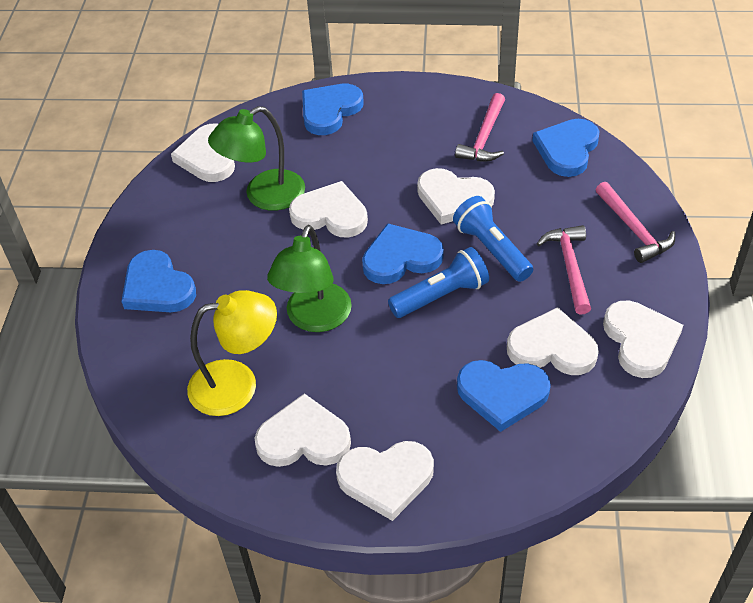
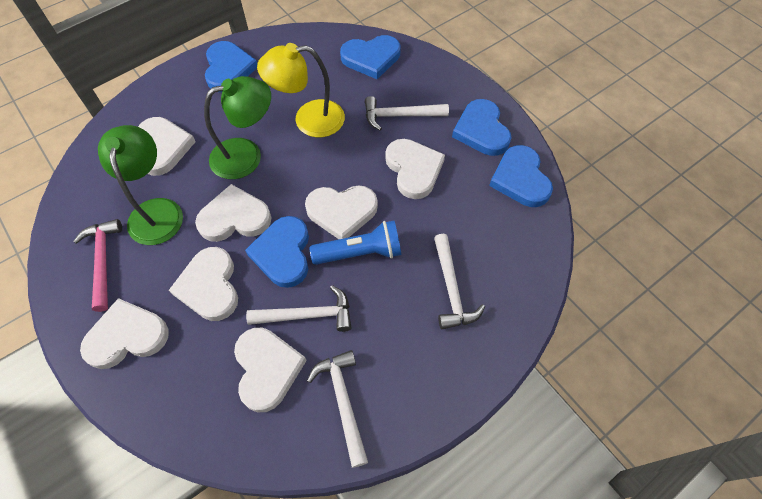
blue flashlight: 2 -> 1
pink hammer: 3 -> 1
white hammer: 0 -> 4

